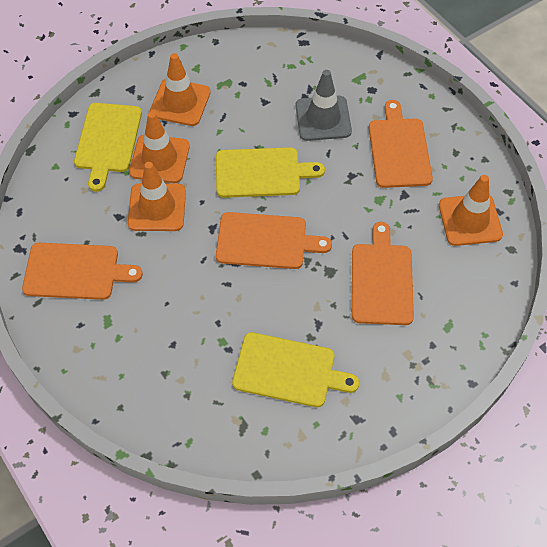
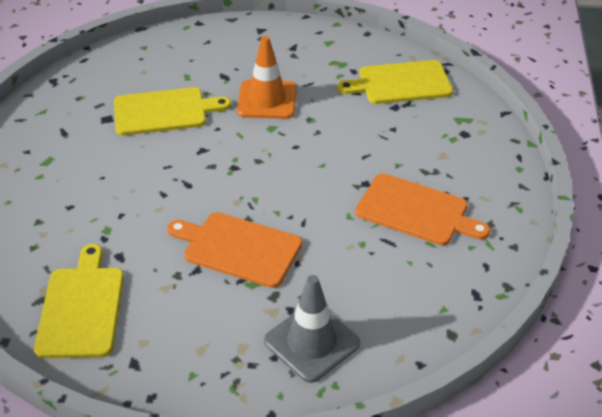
orange cutting board: 4 -> 2
orange traffic cone: 4 -> 1

